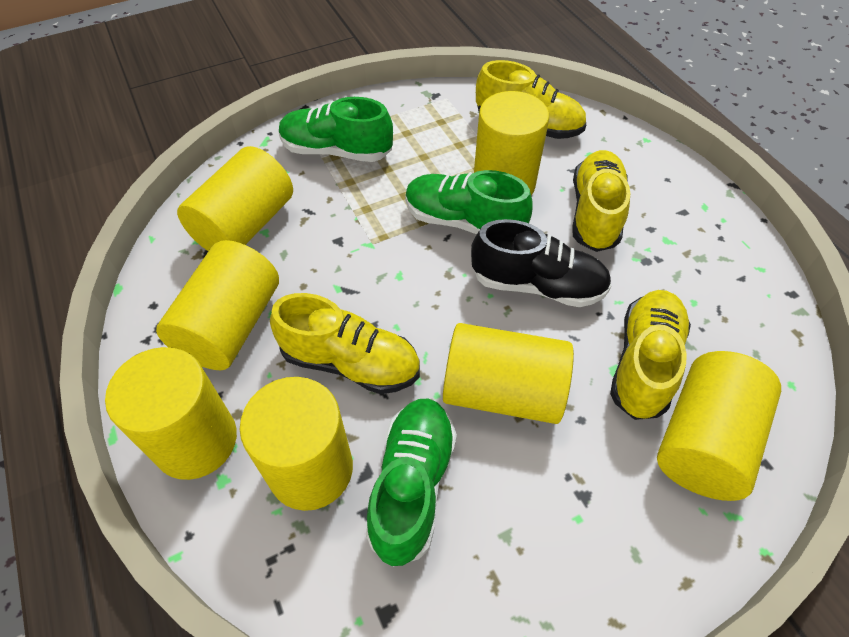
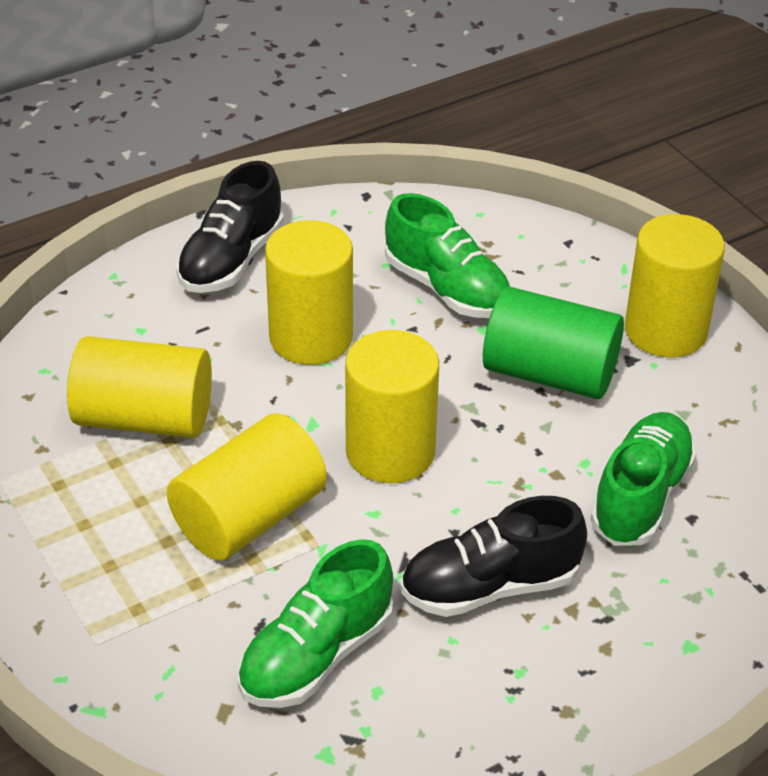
black shoe: 1 -> 2
green cylinder: 0 -> 1
yellow cylinder: 7 -> 5
yellow shoe: 4 -> 0

